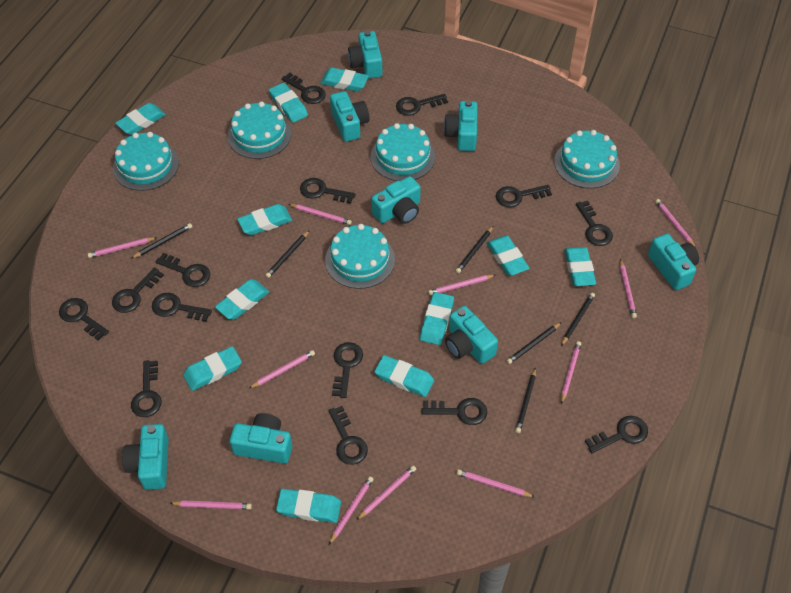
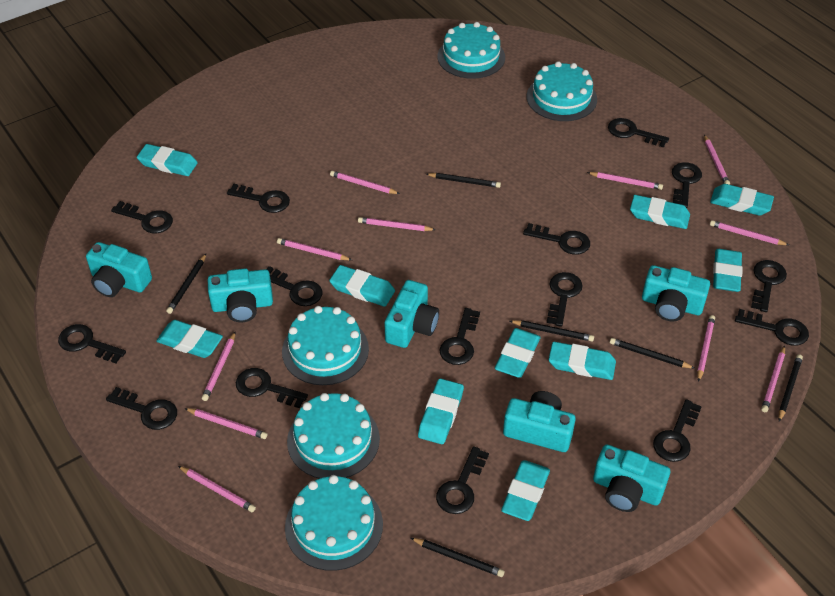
black key: 14 -> 15
turquoise camera: 8 -> 6
turquoise eraser: 11 -> 10

